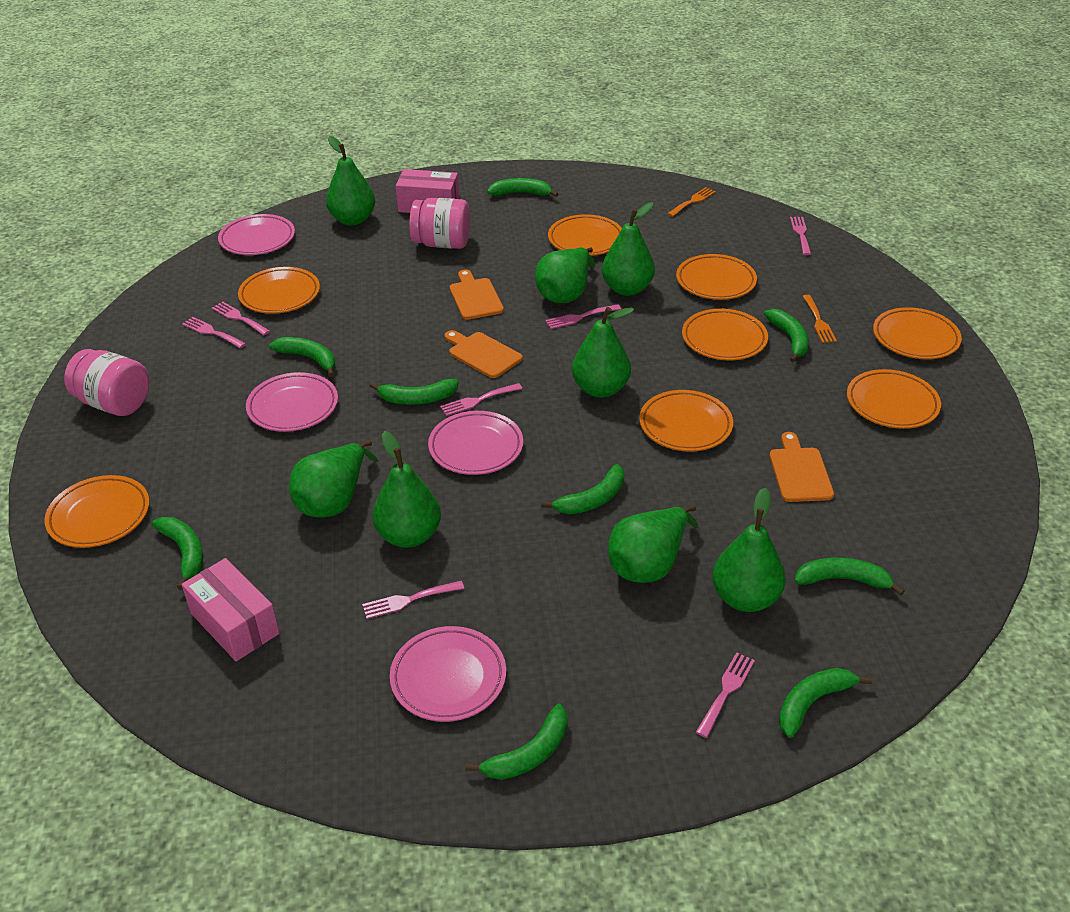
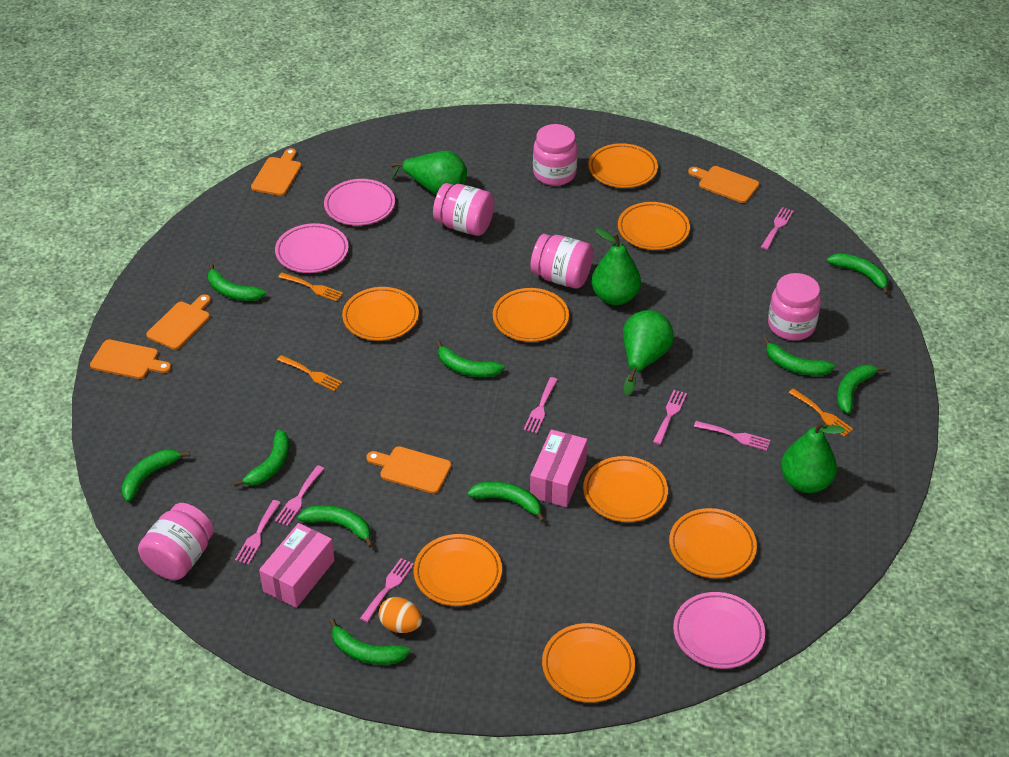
green banana: 9 -> 10
green pear: 8 -> 4
orange cutting board: 3 -> 5
orange egg: 0 -> 1
orange fork: 2 -> 3
pink jar: 2 -> 5
pink plate: 4 -> 3

